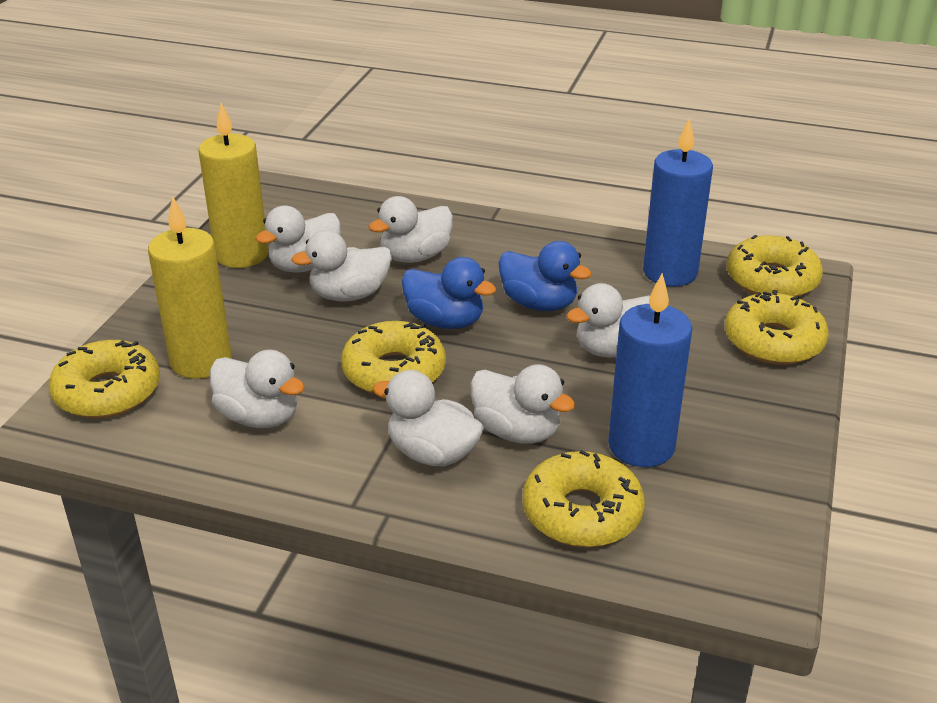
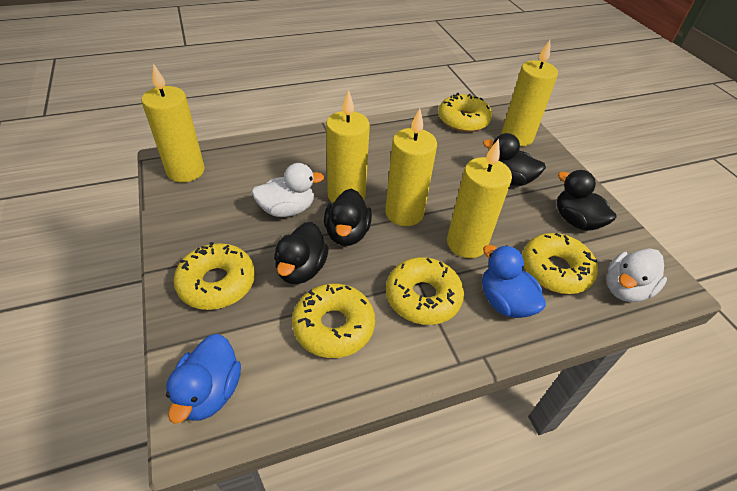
black duck: 0 -> 4
blue candle: 2 -> 0
white duck: 7 -> 2
yellow candle: 2 -> 5

